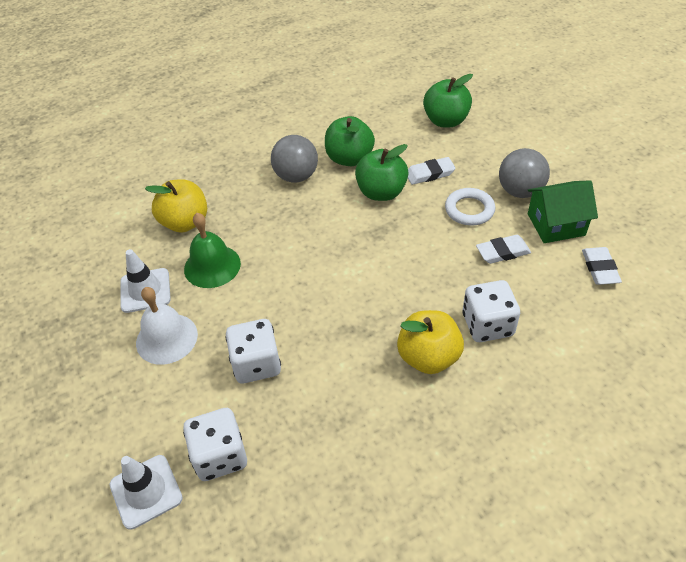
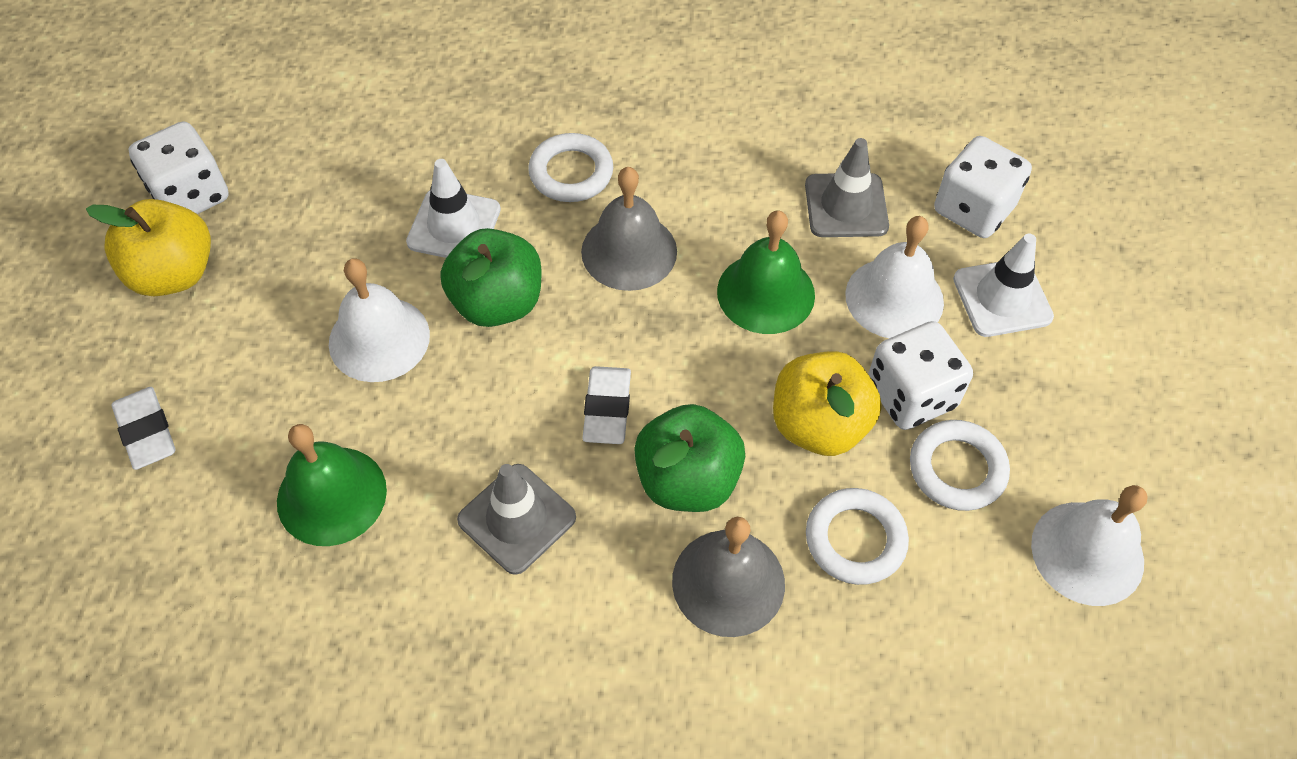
green apple: 3 -> 2
green bell: 1 -> 2
green house: 1 -> 0
grey ball: 2 -> 0
grey bell: 0 -> 2
grey traffic cone: 0 -> 2
white bell: 1 -> 3
white eraser: 3 -> 2
white ring: 1 -> 3

